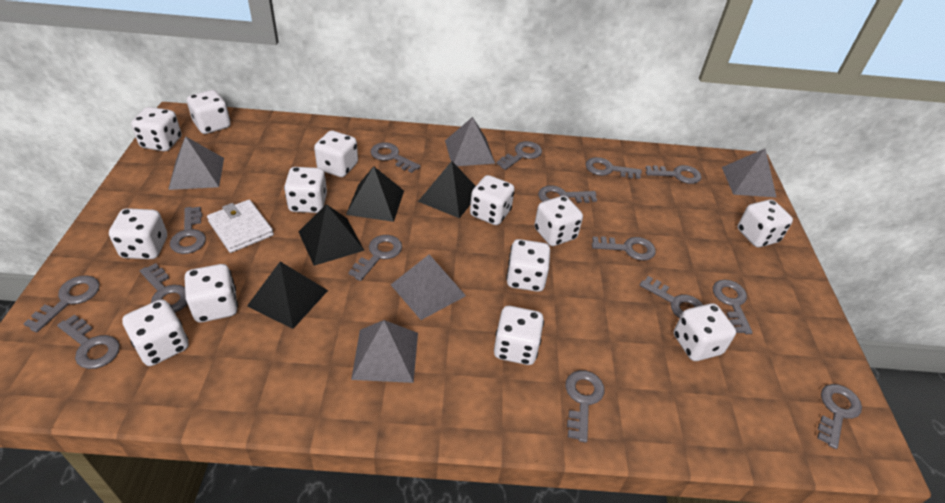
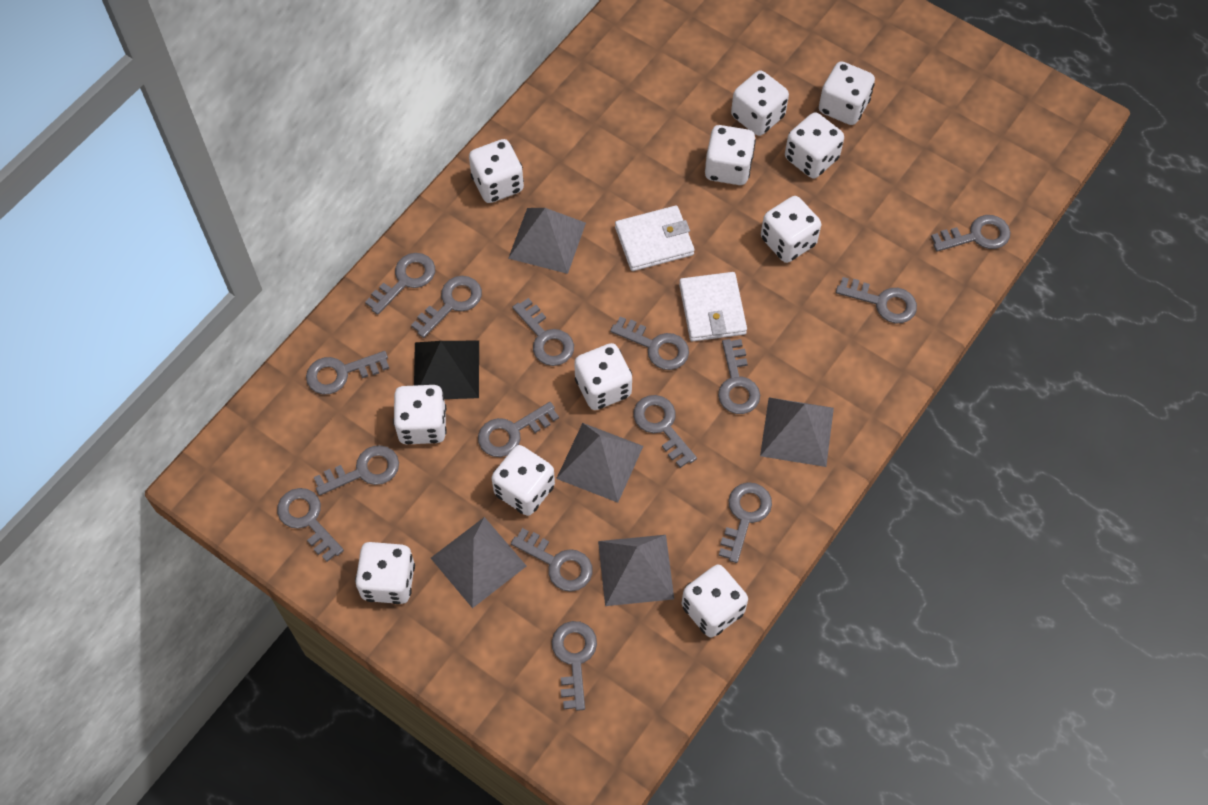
black pyramid: 4 -> 1
white dice: 13 -> 11
white wallet: 1 -> 2

